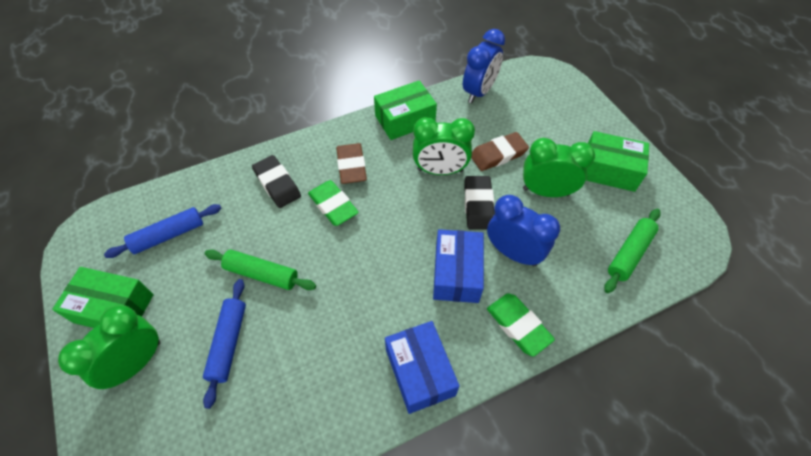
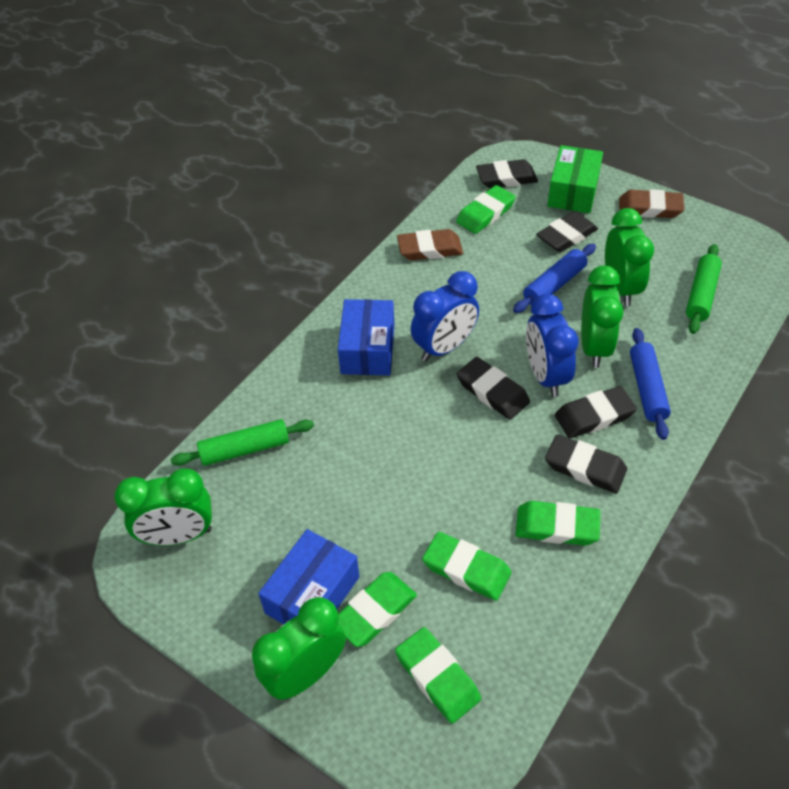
black eraser: 2 -> 5
green box: 3 -> 1
green clock: 3 -> 4
green eraser: 2 -> 5

